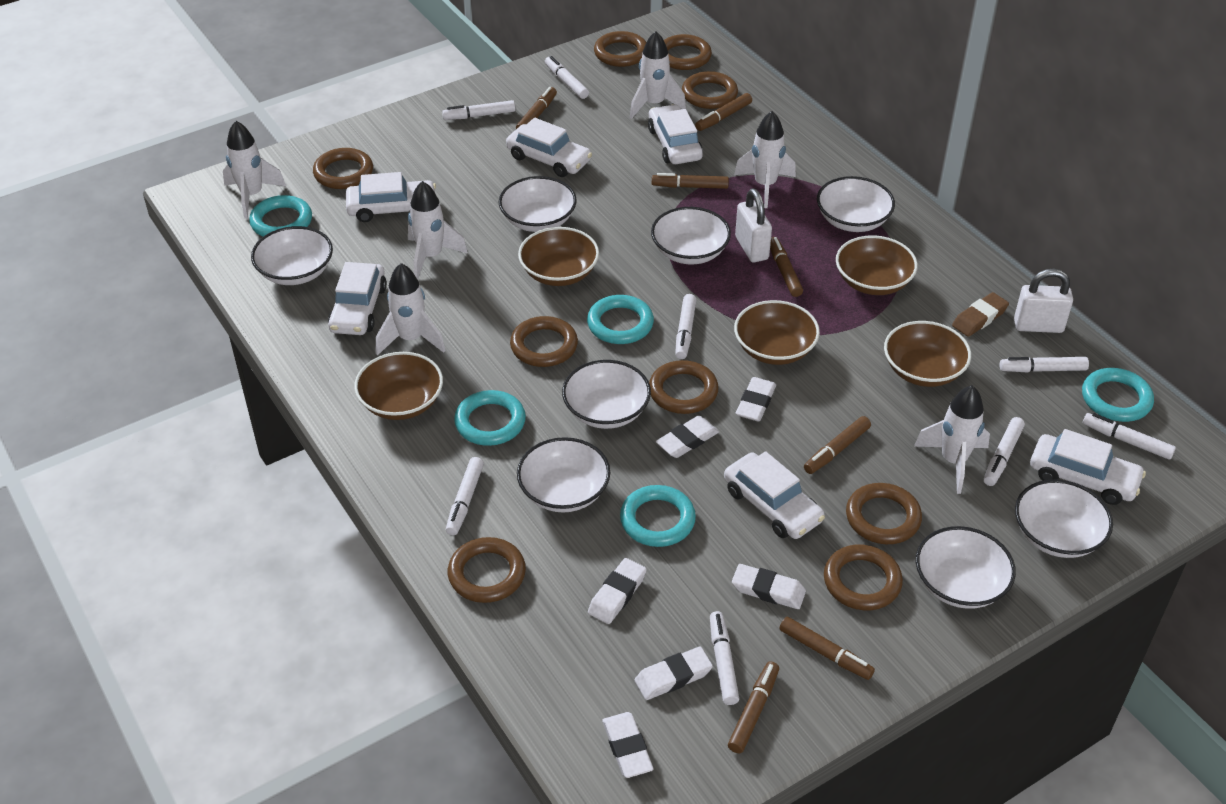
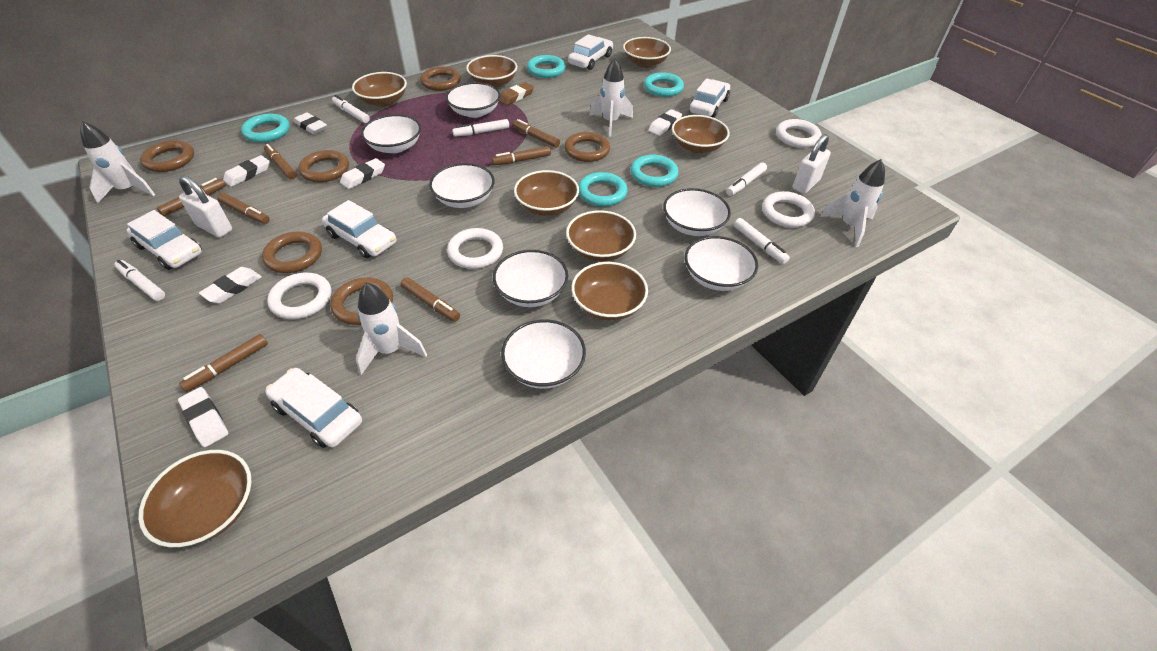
brown bowl: 5 -> 8
brown ring: 9 -> 6
white bowl: 8 -> 7
white car: 6 -> 5
white marker: 8 -> 5
white ring: 0 -> 4
white rocket: 6 -> 4

